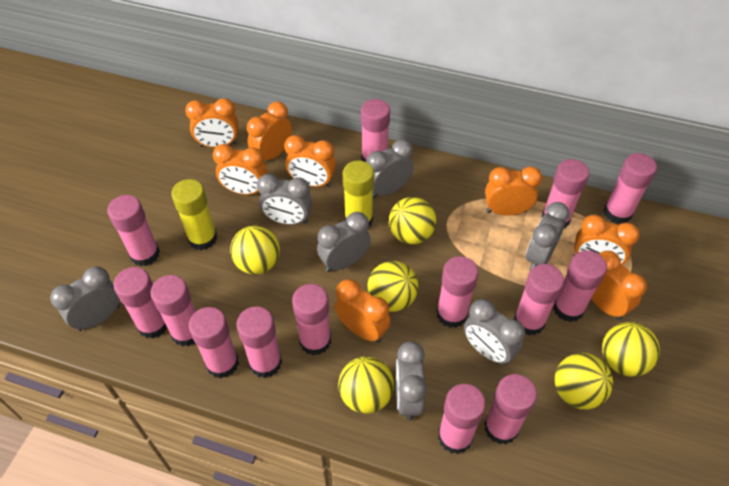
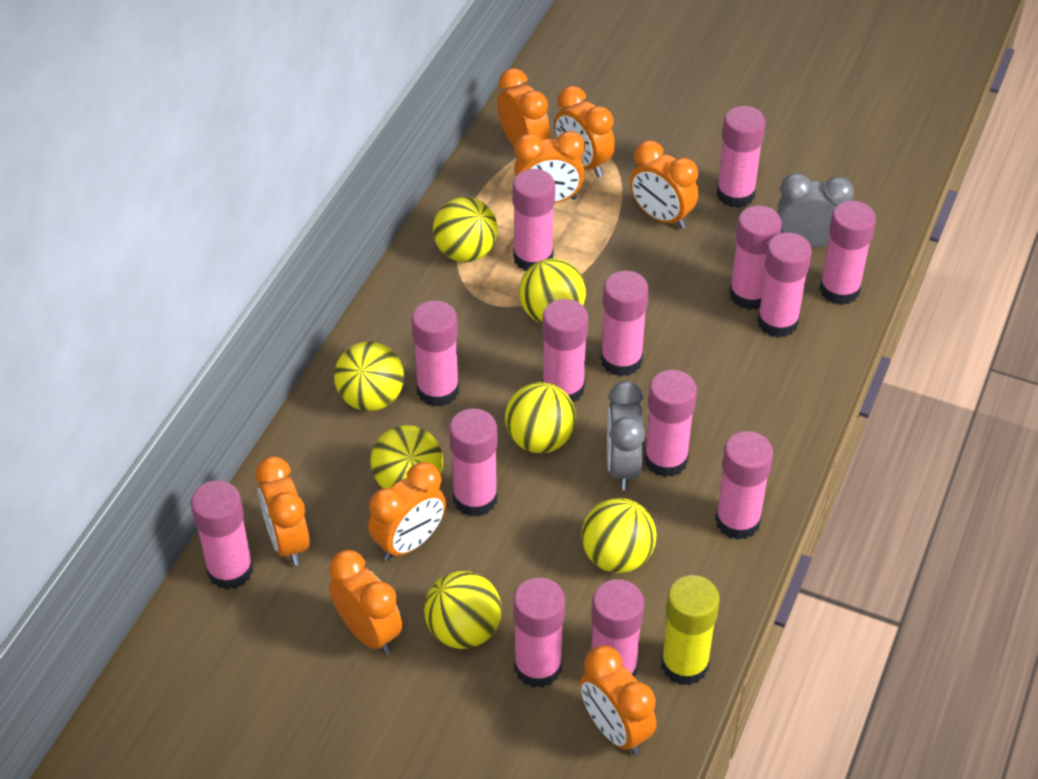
grey clock: 7 -> 2
yellow ball: 6 -> 7
yellow glue stick: 2 -> 1

